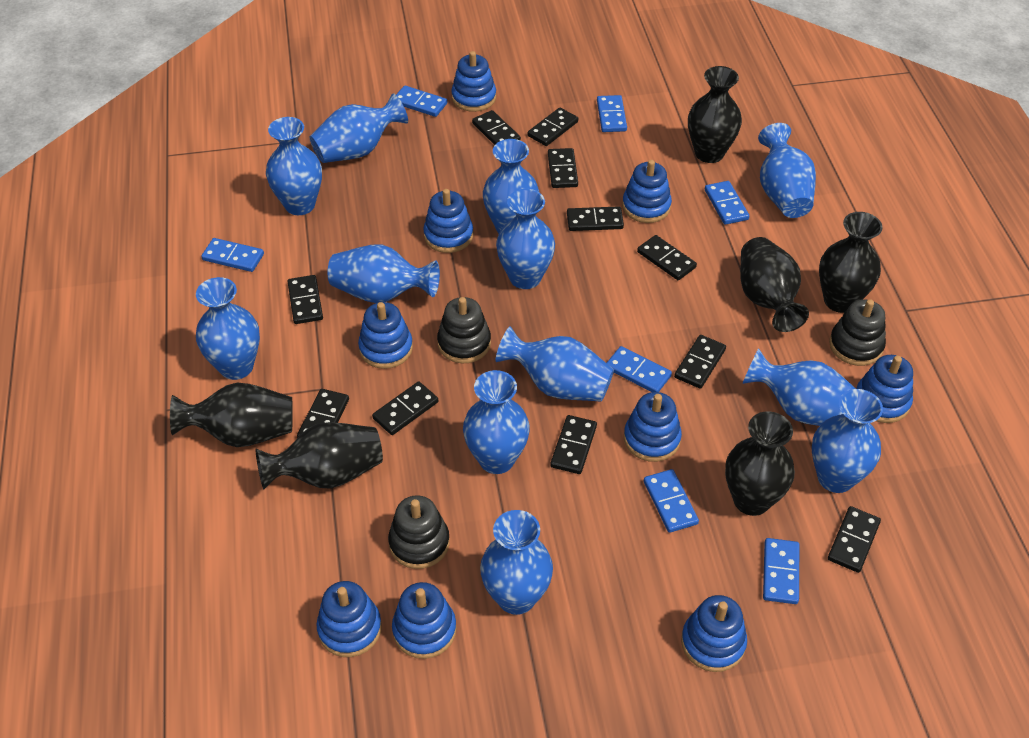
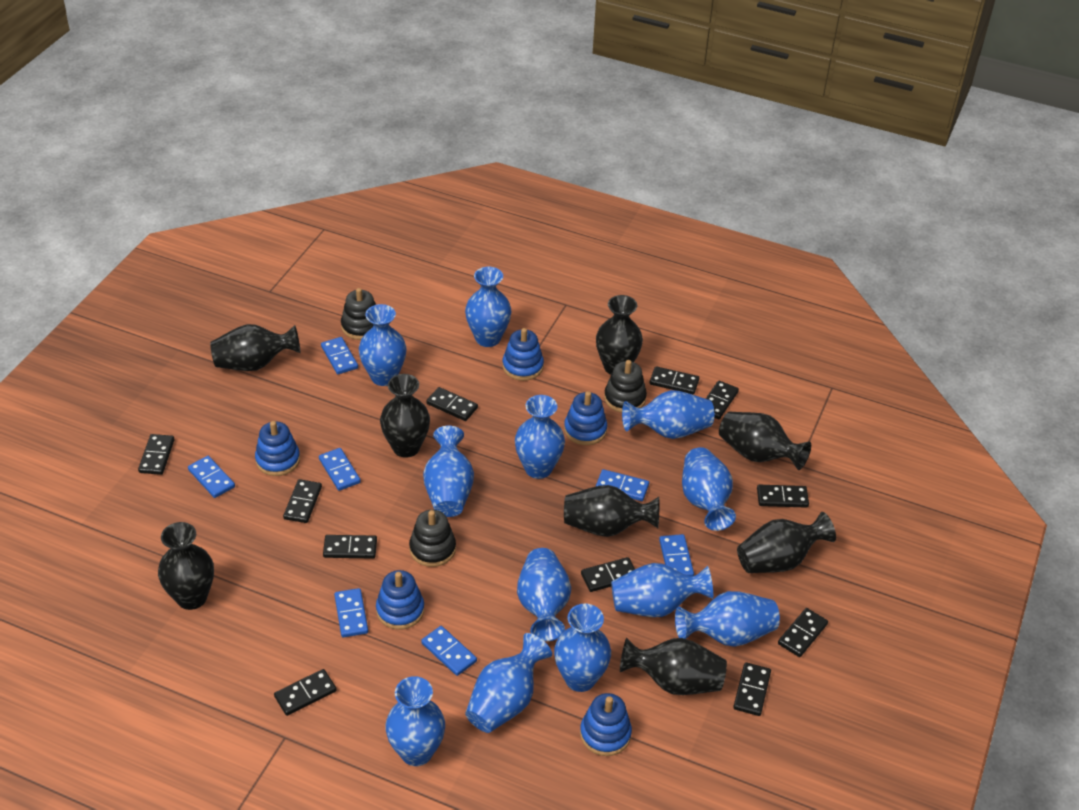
black vase: 6 -> 8
blue stacking toy: 9 -> 5

